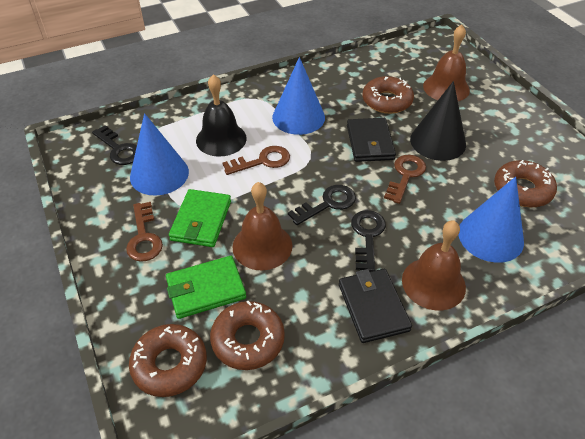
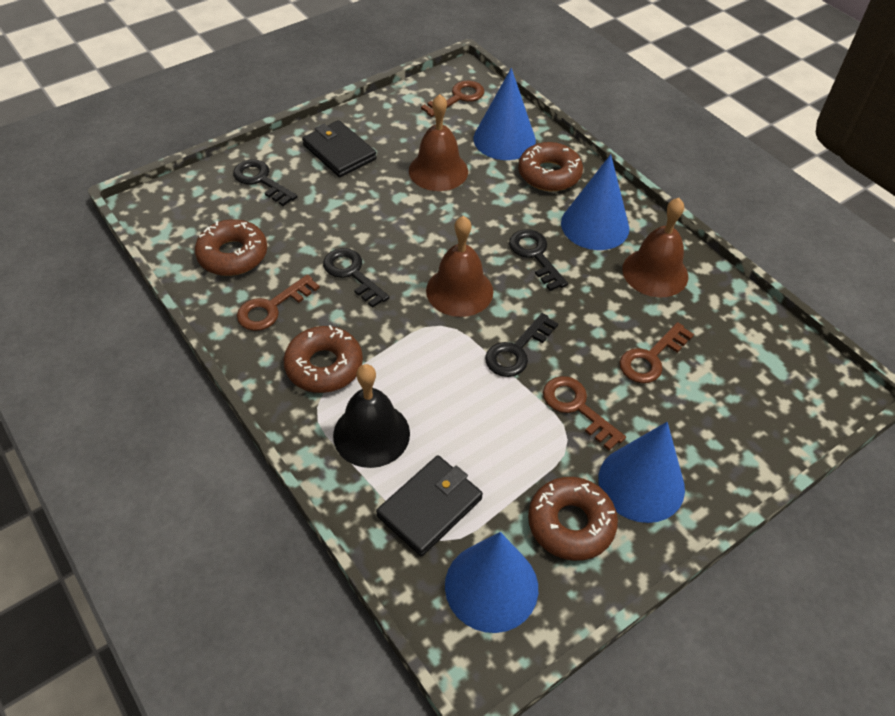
black cone: 1 -> 0
black key: 3 -> 4
blue cone: 3 -> 4
brown key: 3 -> 4
green wallet: 2 -> 0

